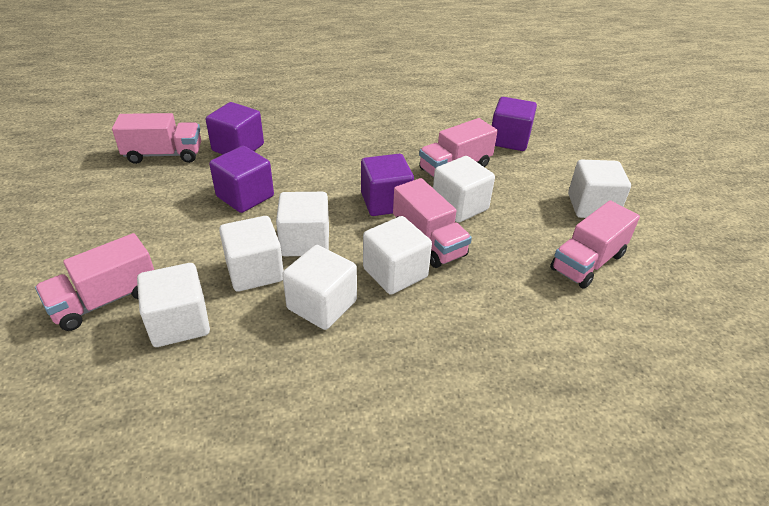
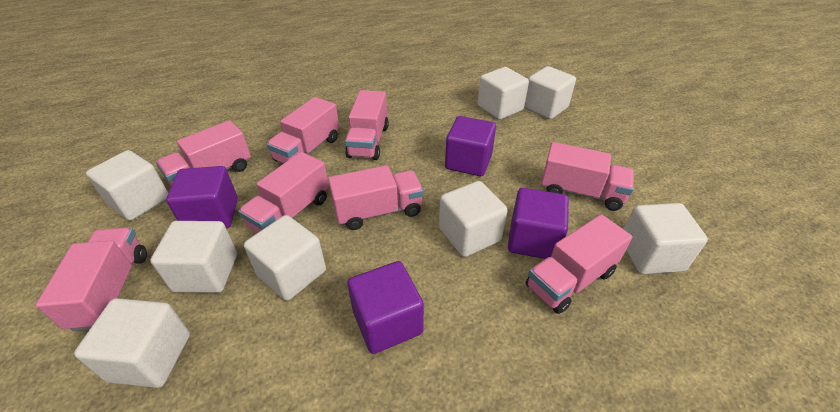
pink truck: 5 -> 8
white cube: 7 -> 8

